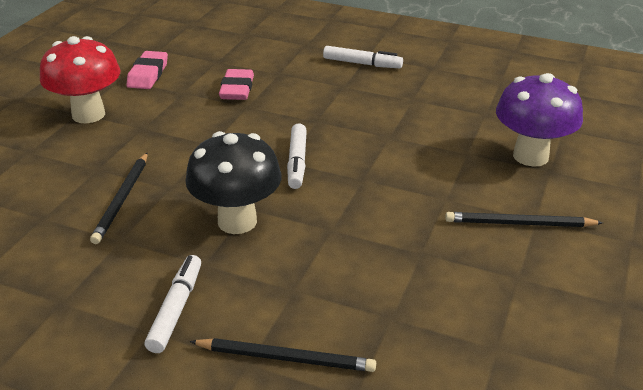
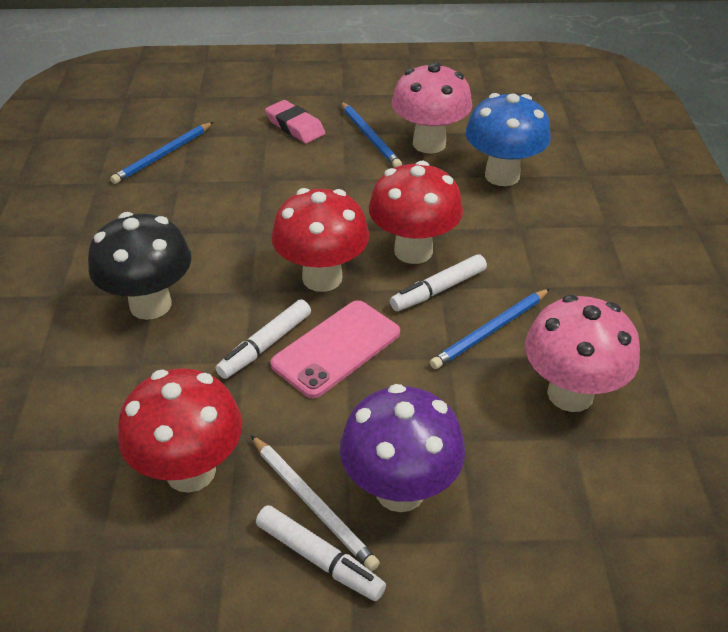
black pencil: 3 -> 0
blue mushroom: 0 -> 1
blue pencil: 0 -> 3
pink eraser: 2 -> 1
pink mushroom: 0 -> 2
pink phone: 0 -> 1
red mushroom: 1 -> 3
white pencil: 0 -> 1

